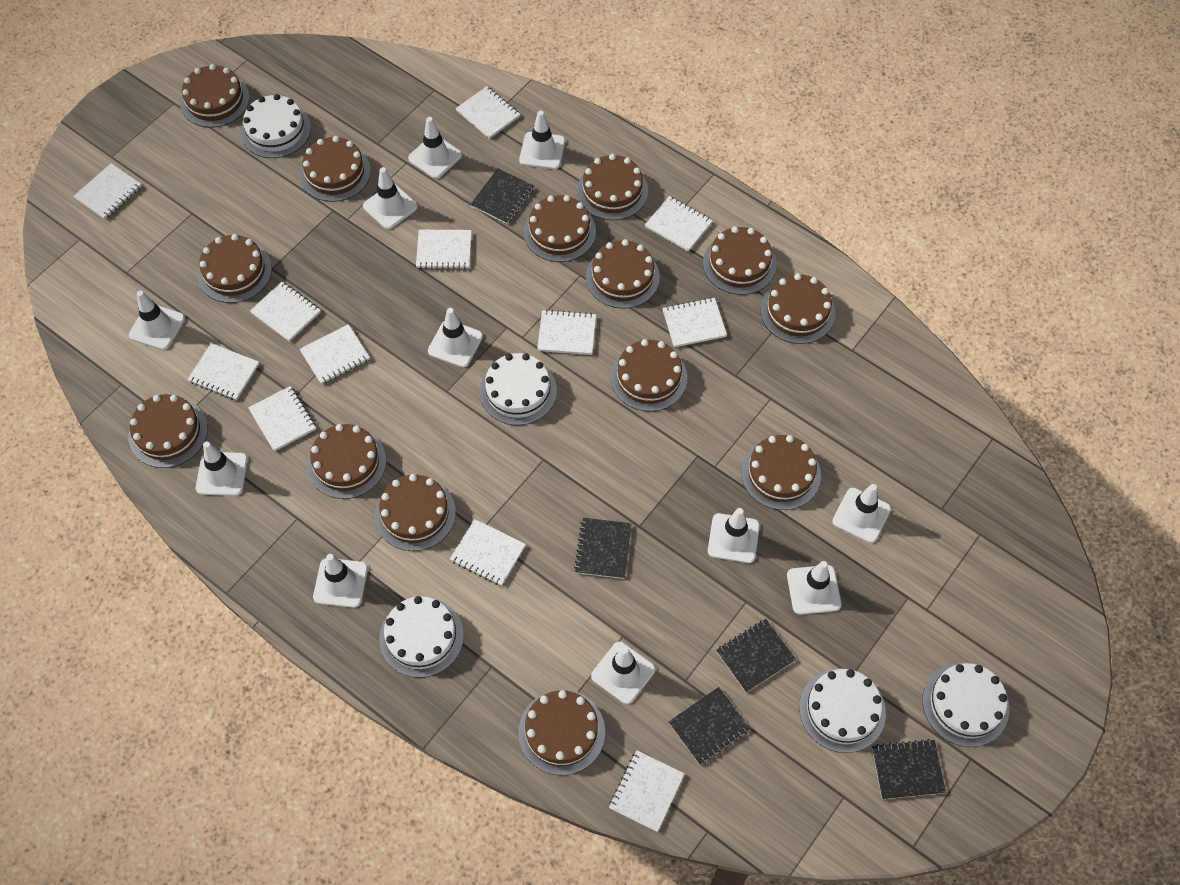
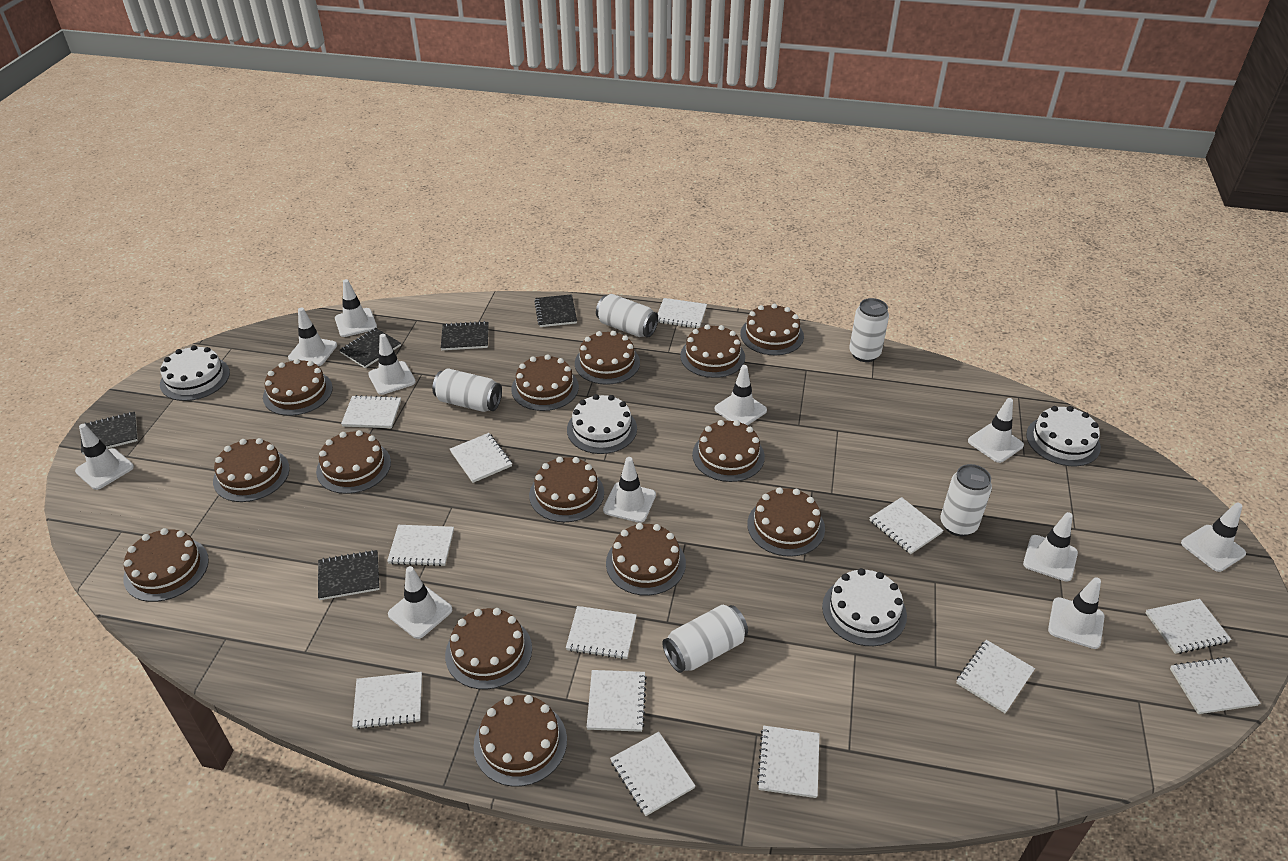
white cake: 5 -> 4
white can: 0 -> 5
white notebook: 12 -> 13

